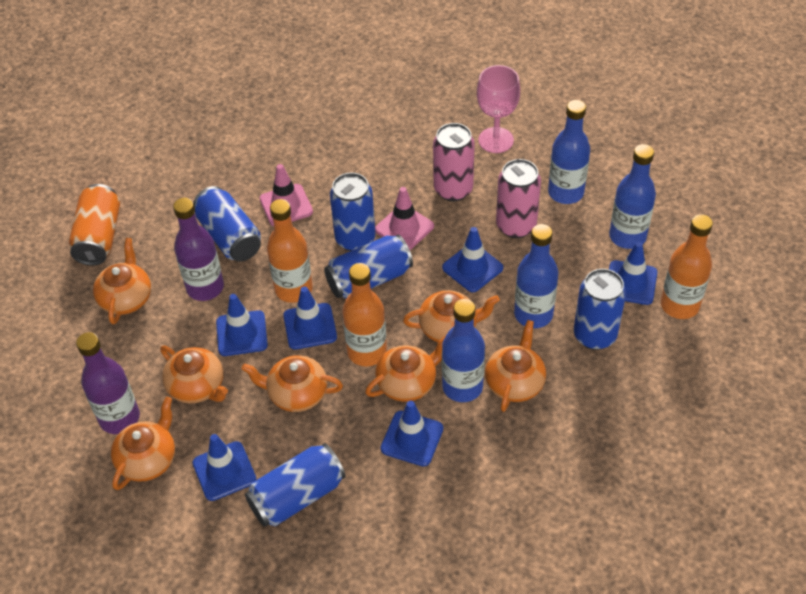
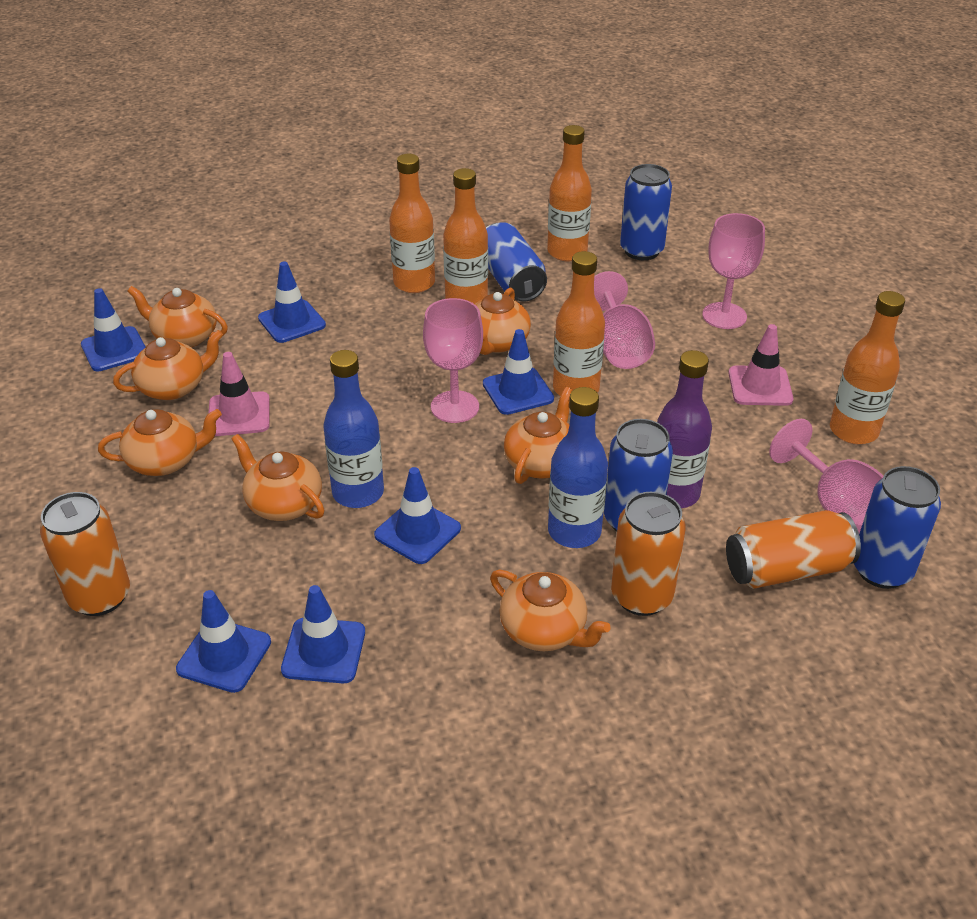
blue bottle: 4 -> 2
blue can: 5 -> 4
orange bottle: 3 -> 5
orange can: 1 -> 3
pink can: 2 -> 0
pink goblet: 1 -> 4
purple bottle: 2 -> 1

